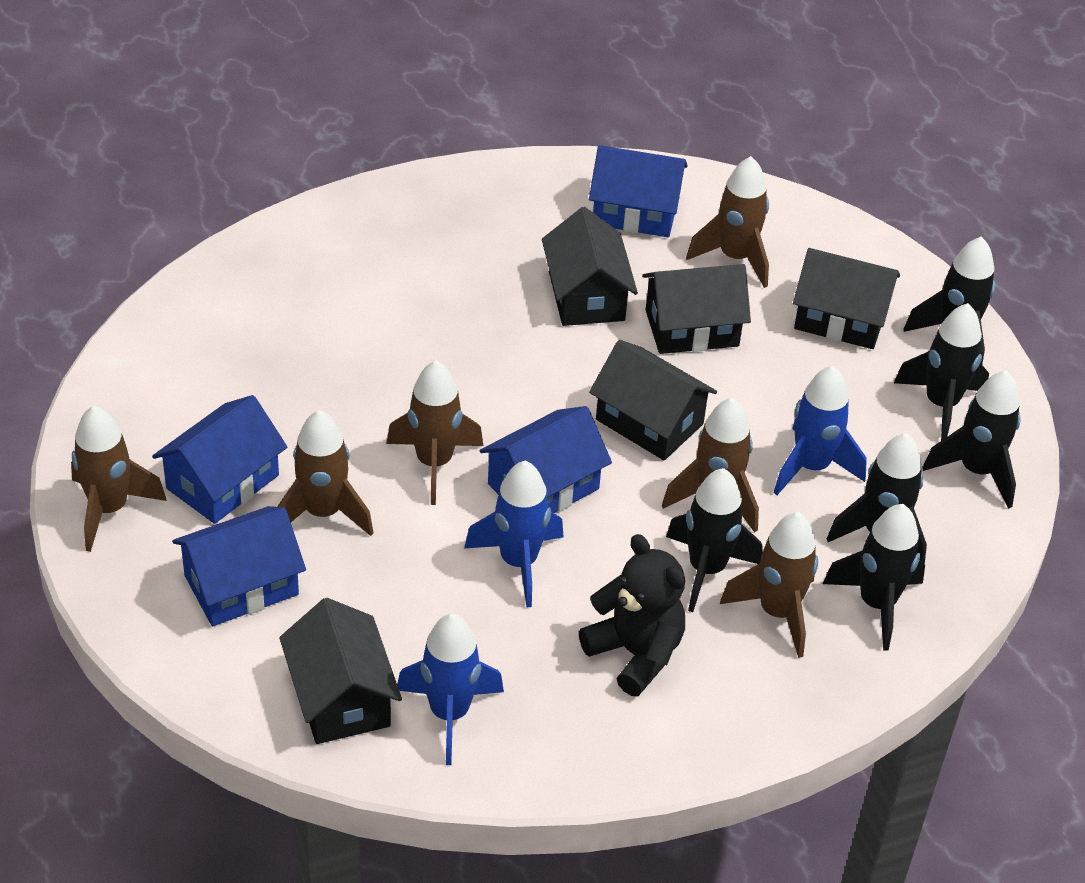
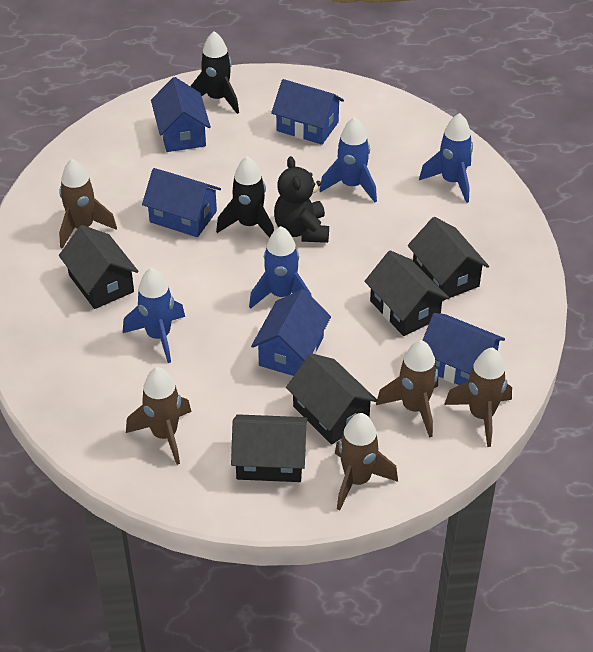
black rocket: 6 -> 2
blue house: 4 -> 5
blue rocket: 3 -> 4
brown rocket: 6 -> 5

